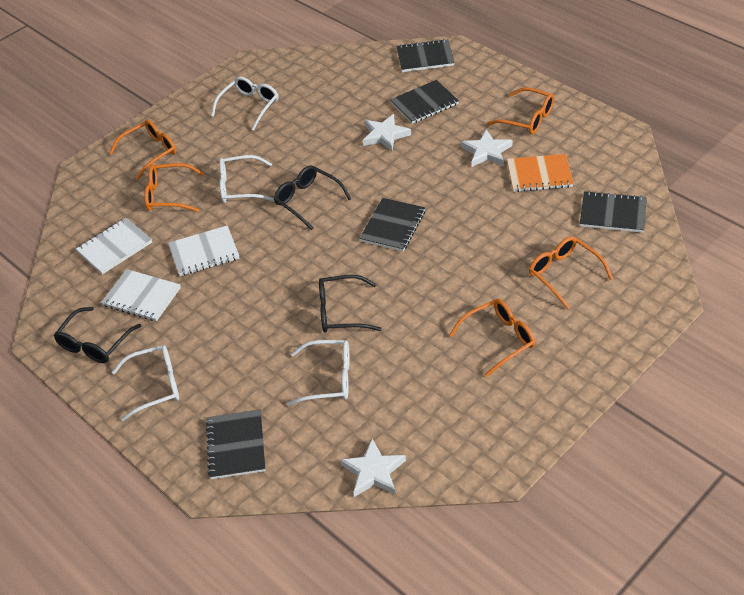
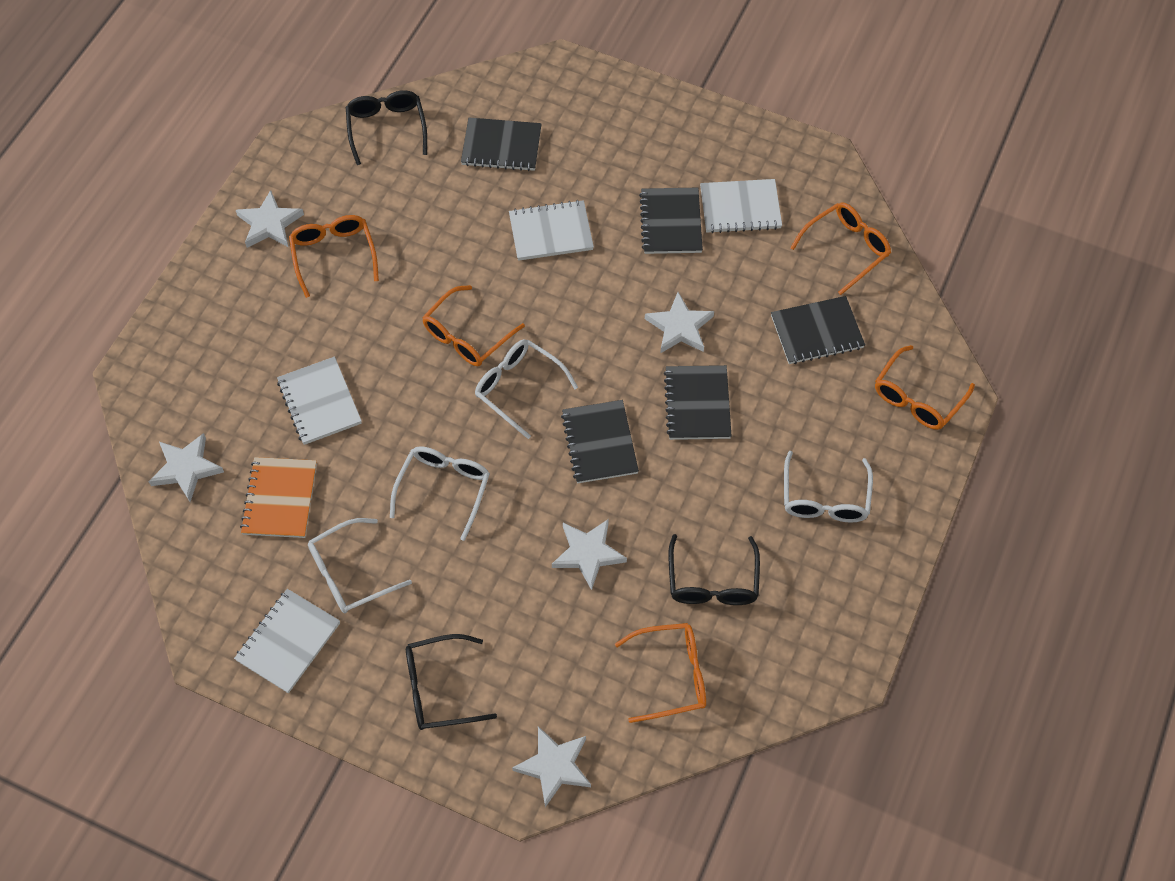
white notebook: 3 -> 4
white star: 3 -> 5

